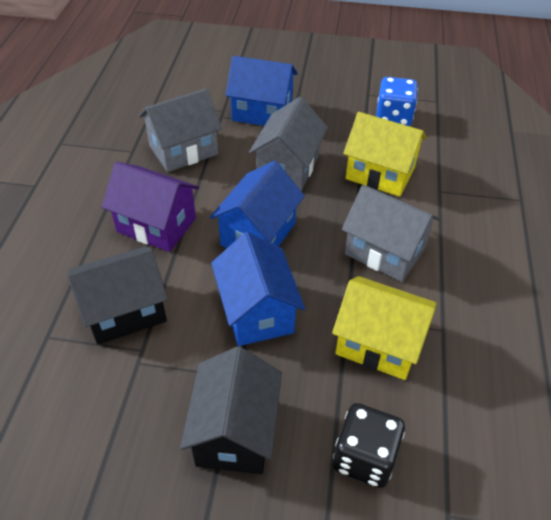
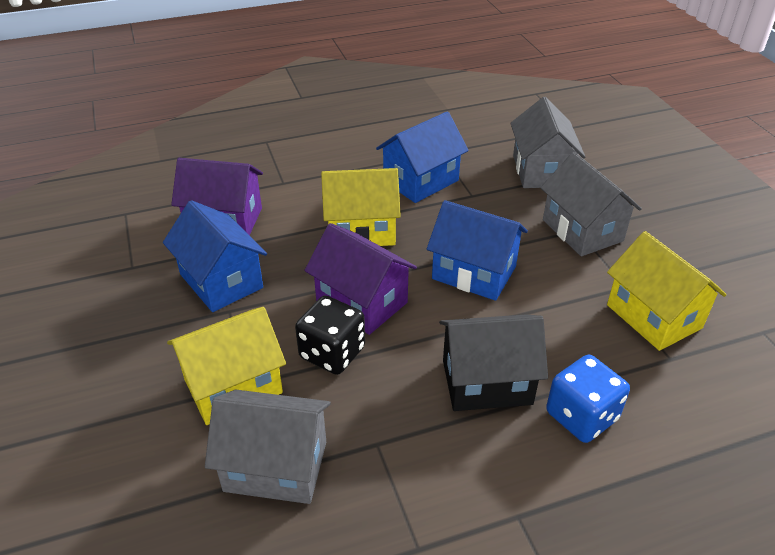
black house: 2 -> 1
purple house: 1 -> 2
yellow house: 2 -> 3

